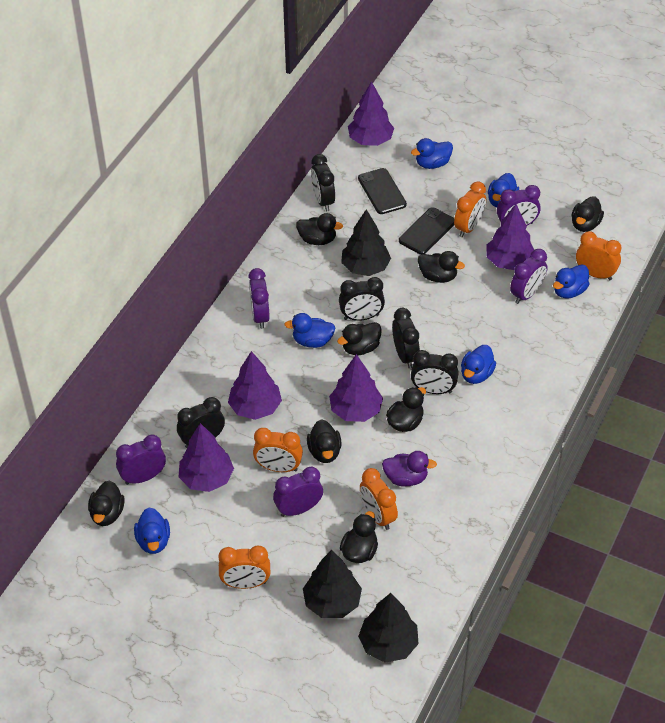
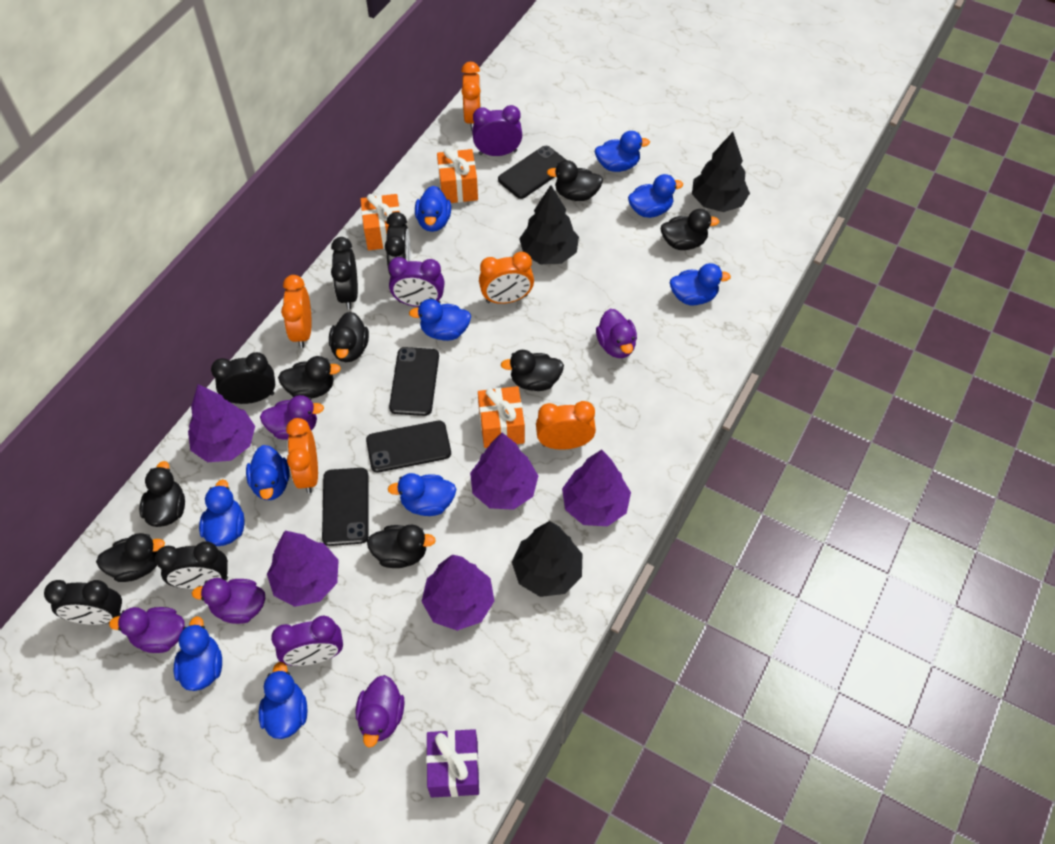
black phone: 2 -> 4
blue duck: 6 -> 10
orange gift: 0 -> 3
purple clock: 5 -> 3
purple duck: 1 -> 5
purple gift: 0 -> 1

